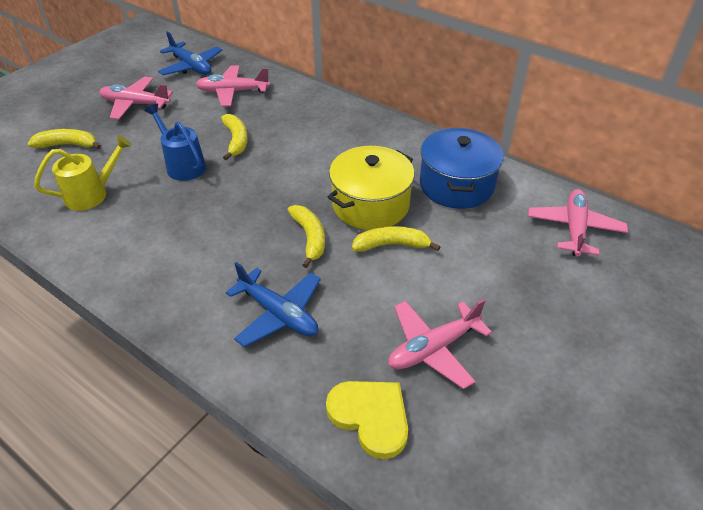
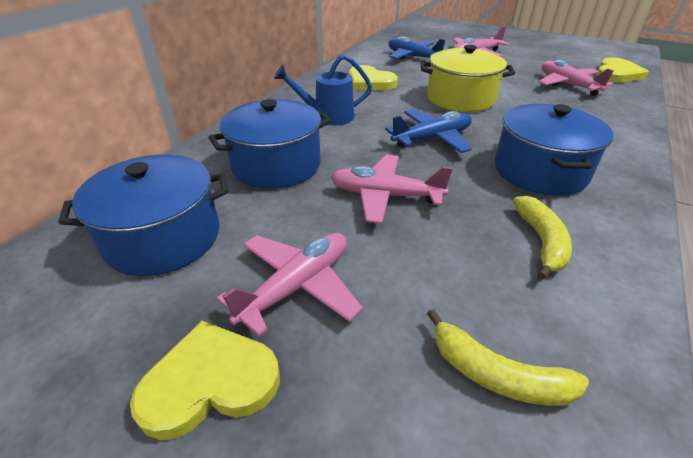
blue pot: 1 -> 3
yellow banana: 4 -> 2
yellow heart: 1 -> 3
yellow watering can: 1 -> 0

